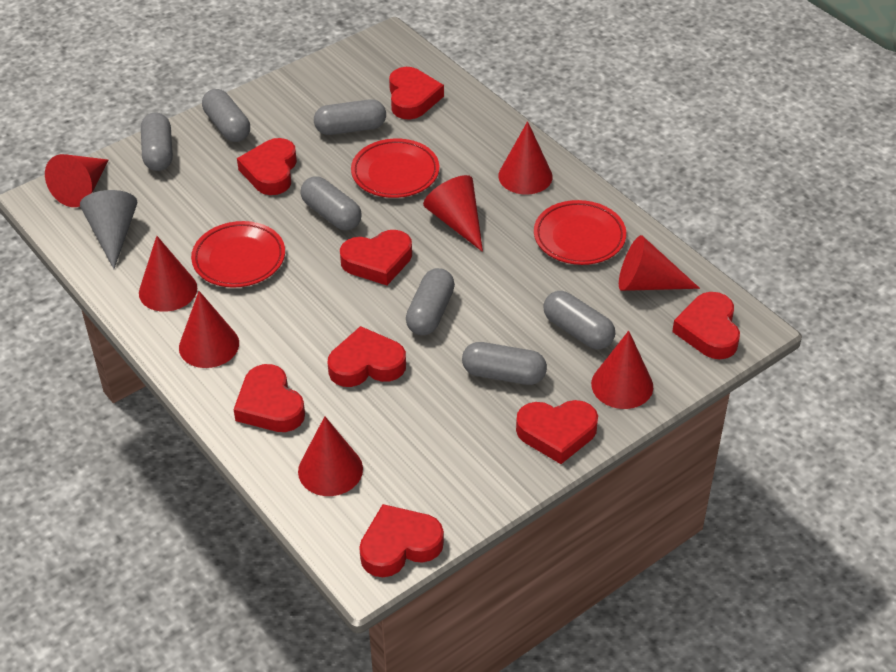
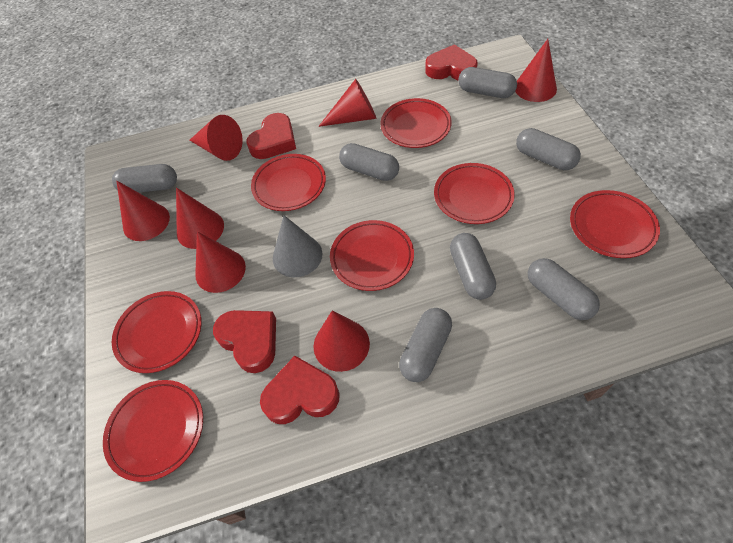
red cone: 8 -> 7
red heart: 8 -> 4
red plate: 3 -> 7

